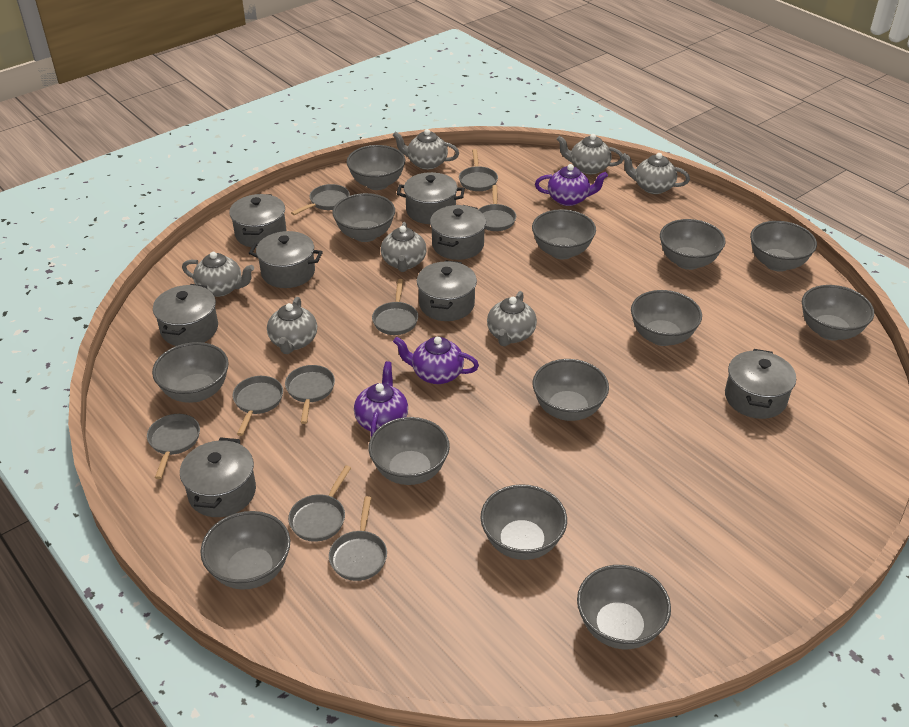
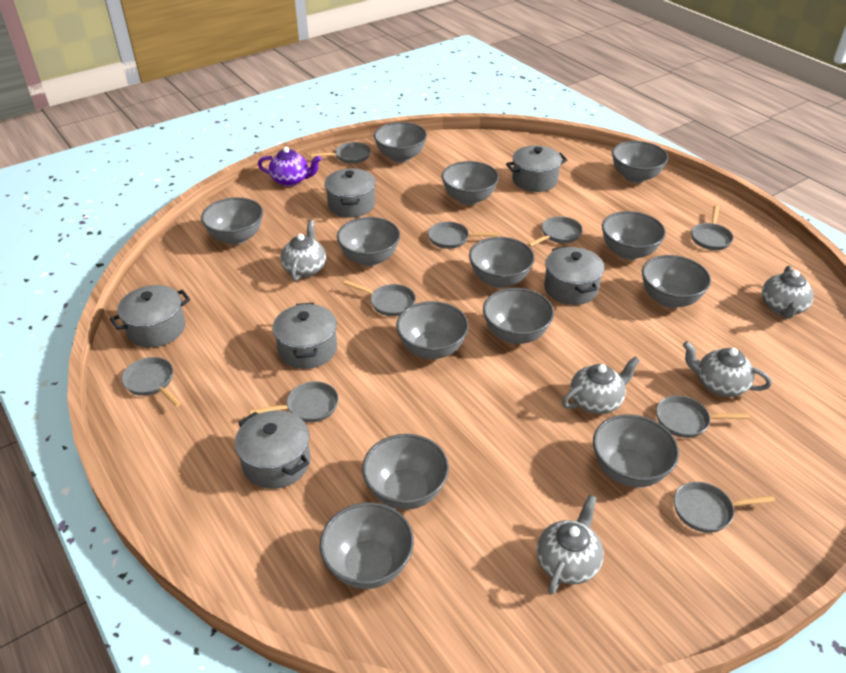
grey pot: 8 -> 6
grey teapot: 7 -> 5
purple teapot: 3 -> 1

